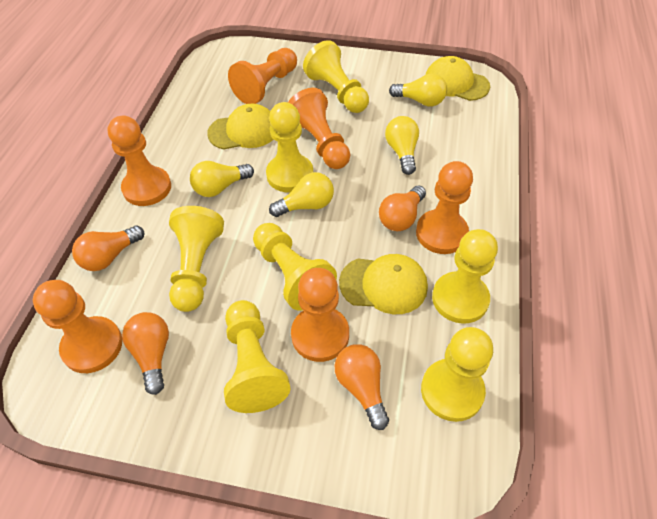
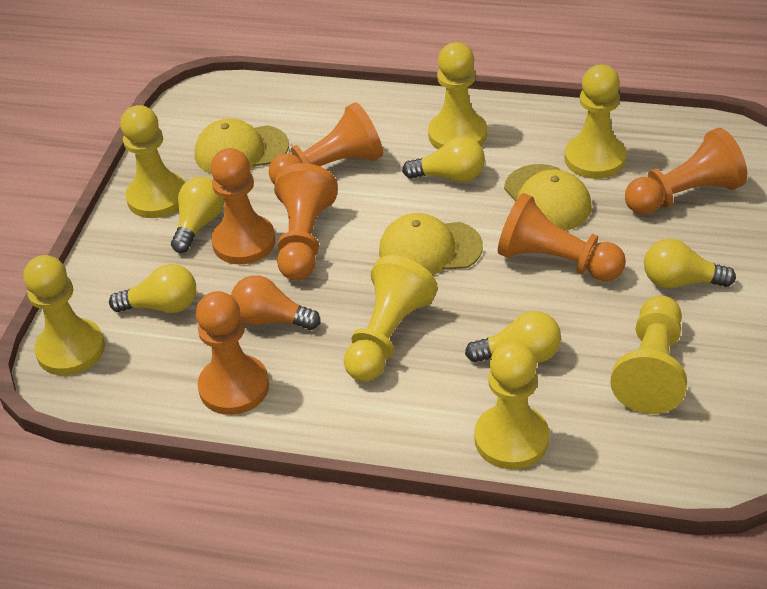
orange light bulb: 4 -> 1
yellow light bulb: 4 -> 5

